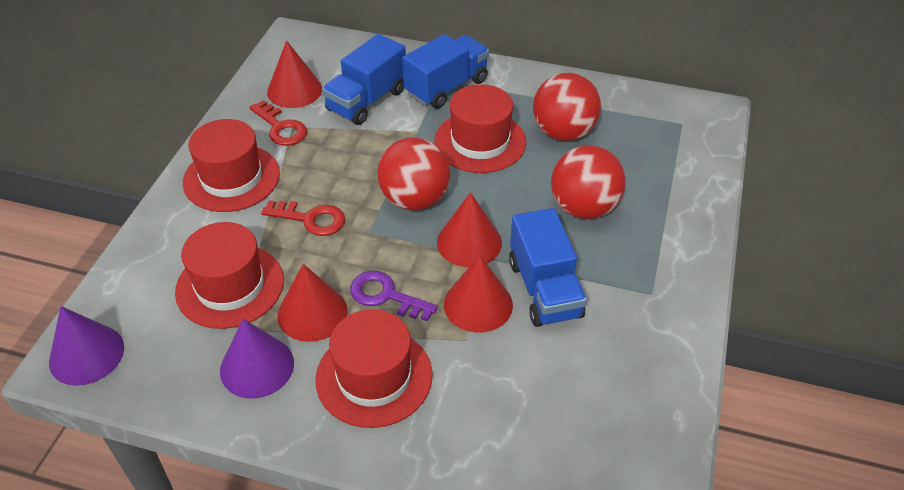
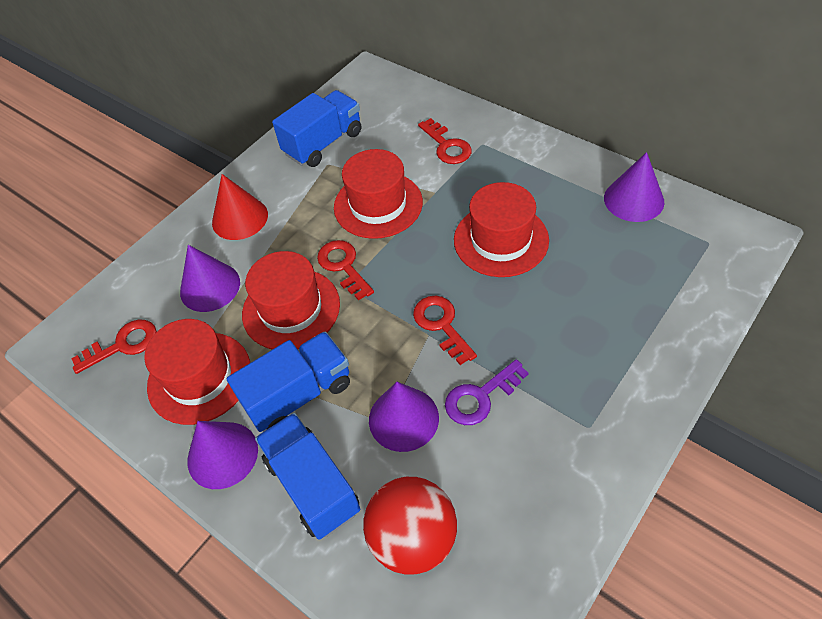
purple cone: 2 -> 4
red ball: 3 -> 1
red cone: 4 -> 1
red key: 2 -> 4

